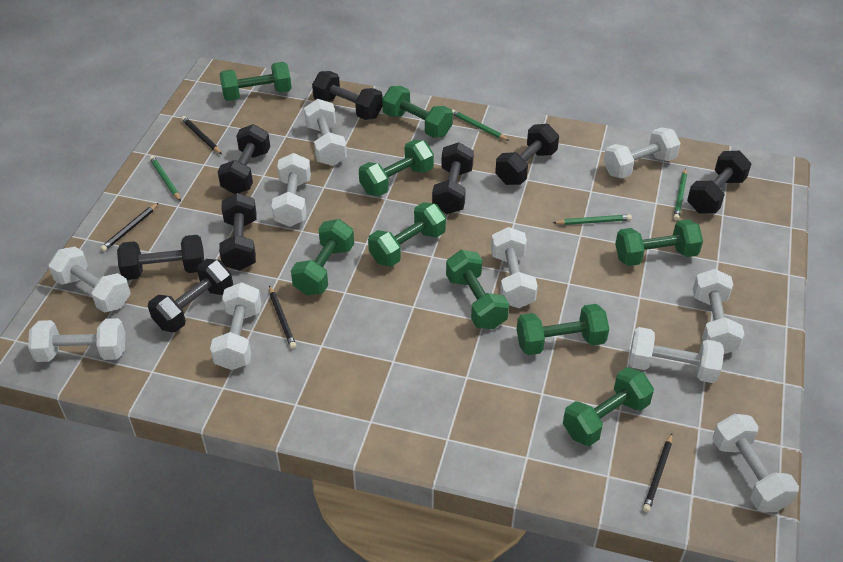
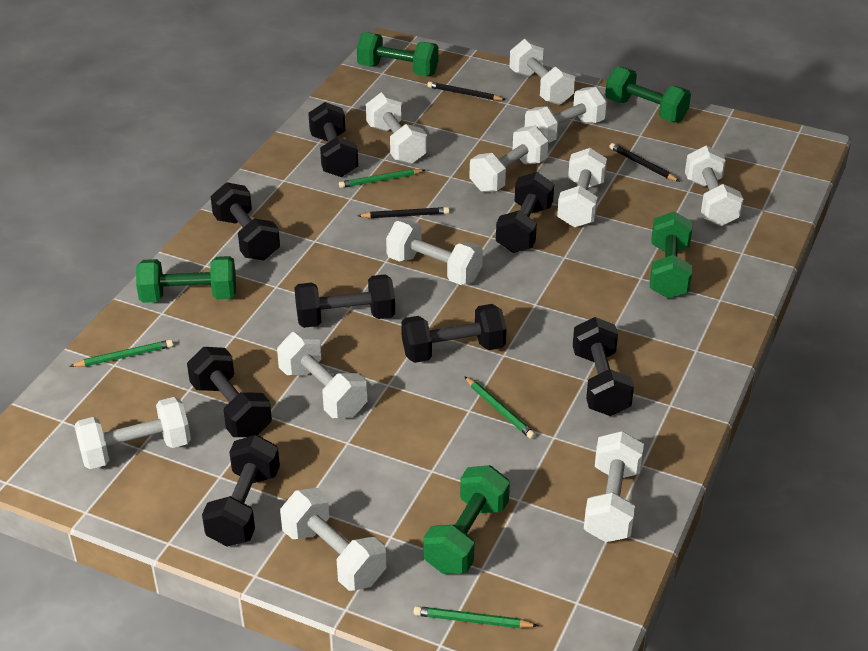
black pencil: 4 -> 3
green dumbbell: 9 -> 5
white dumbbell: 10 -> 11

